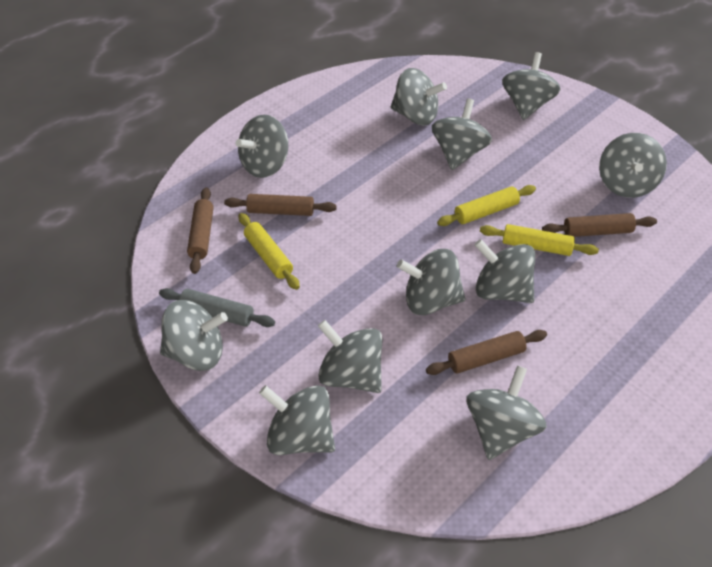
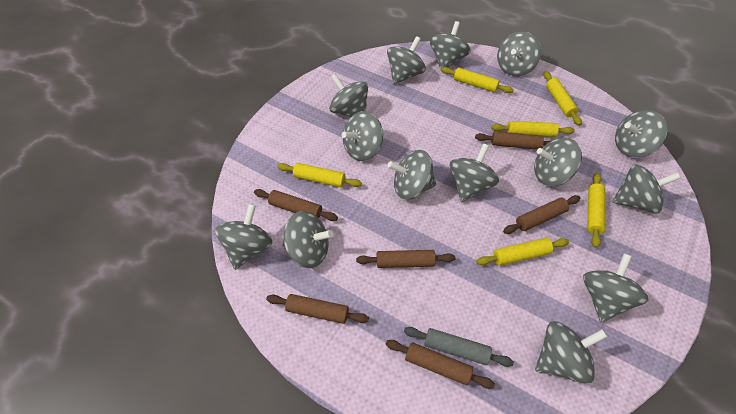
brown rolling pin: 4 -> 6
grey spinning top: 11 -> 14
yellow rolling pin: 3 -> 6

